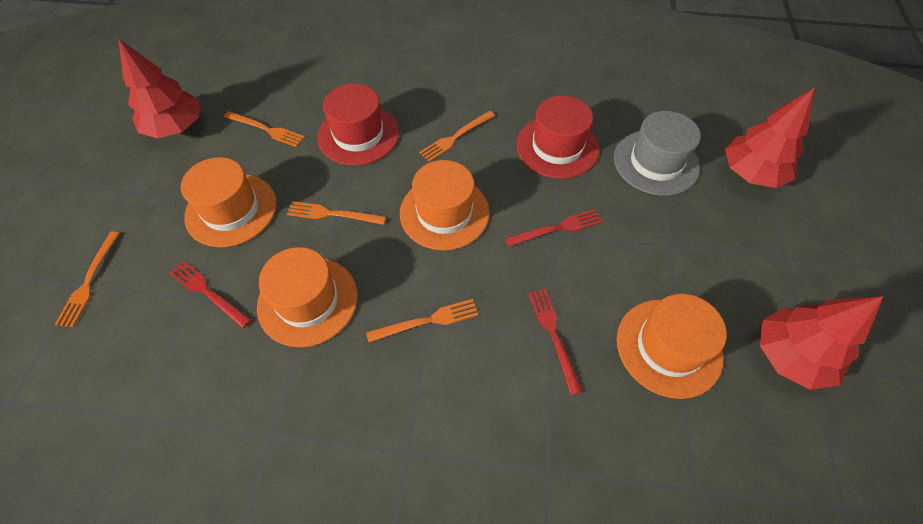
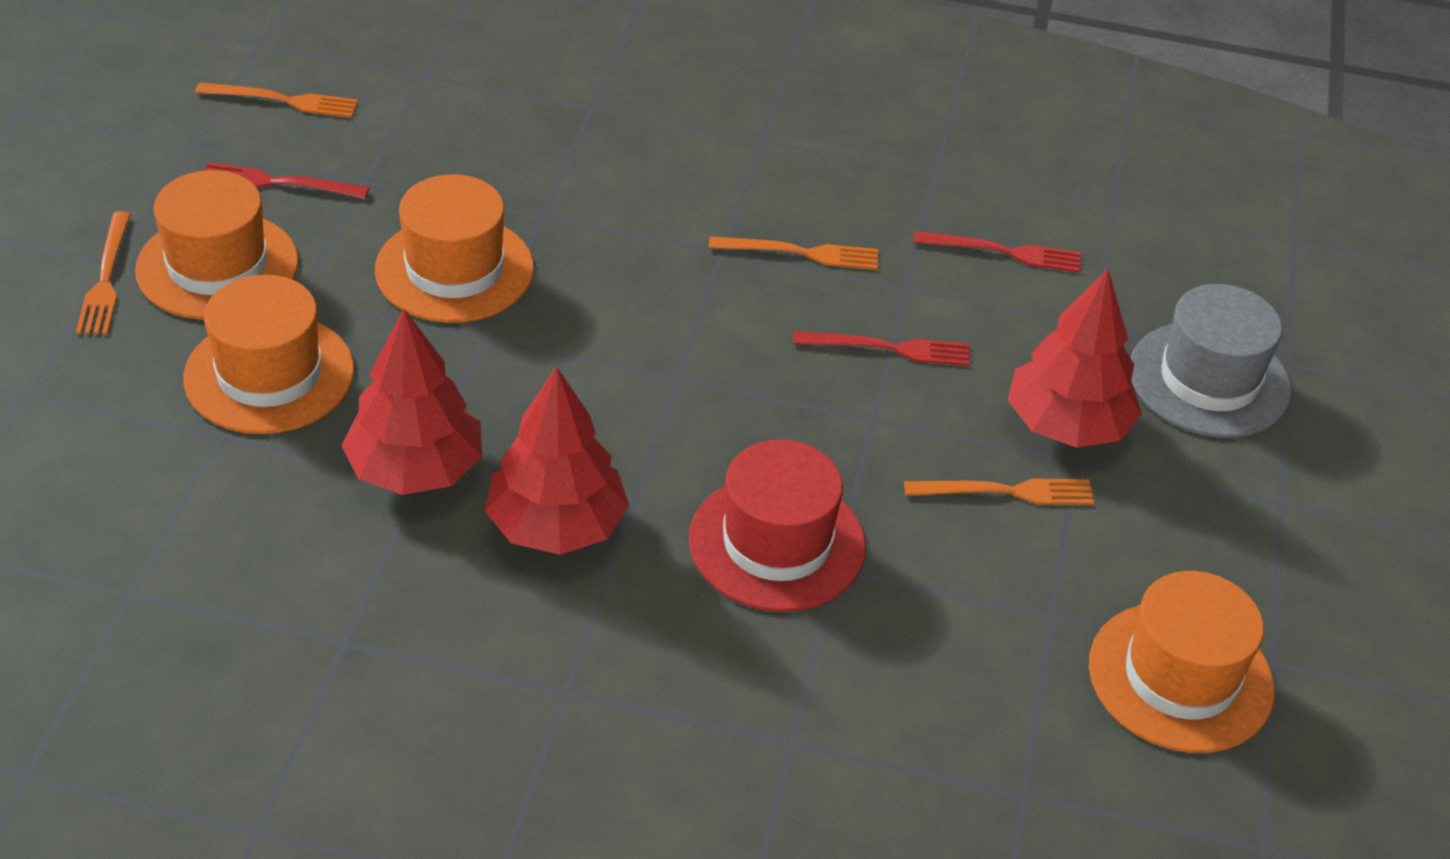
orange fork: 5 -> 4
red hat: 2 -> 1

